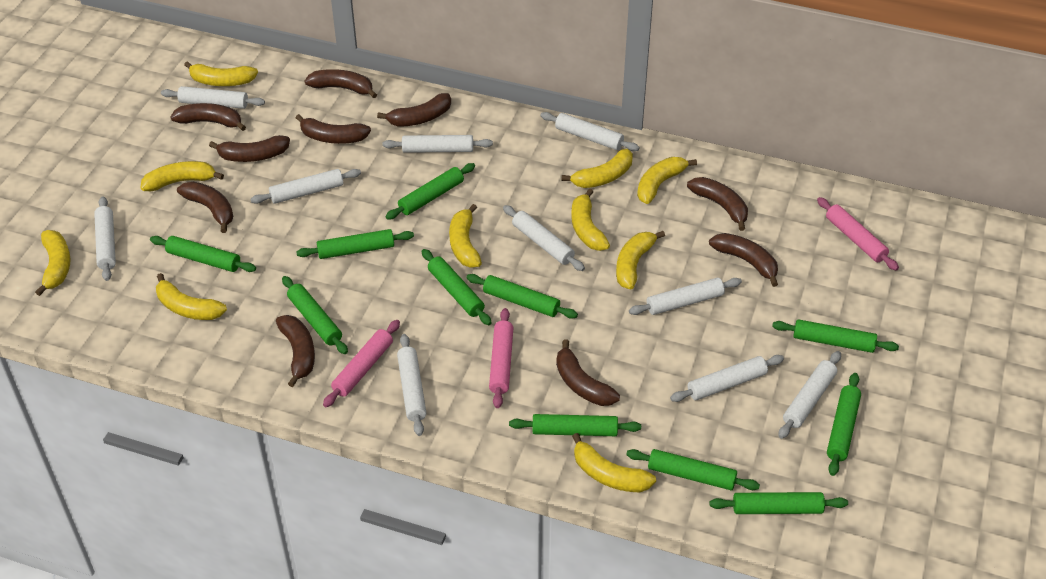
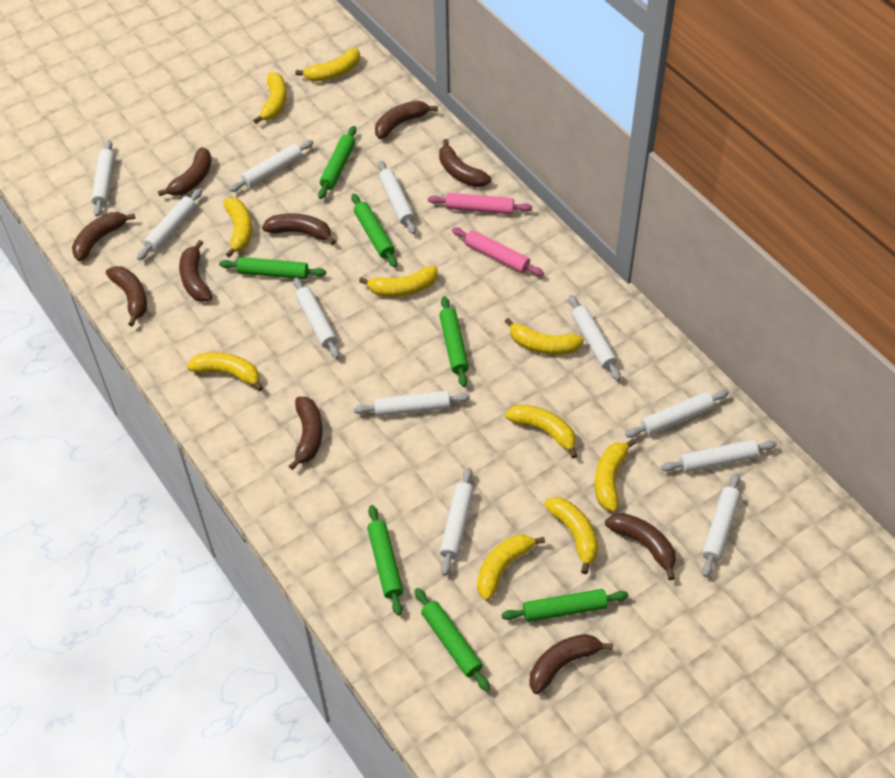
green rolling pin: 11 -> 7
pink rolling pin: 3 -> 2
white rolling pin: 10 -> 11

